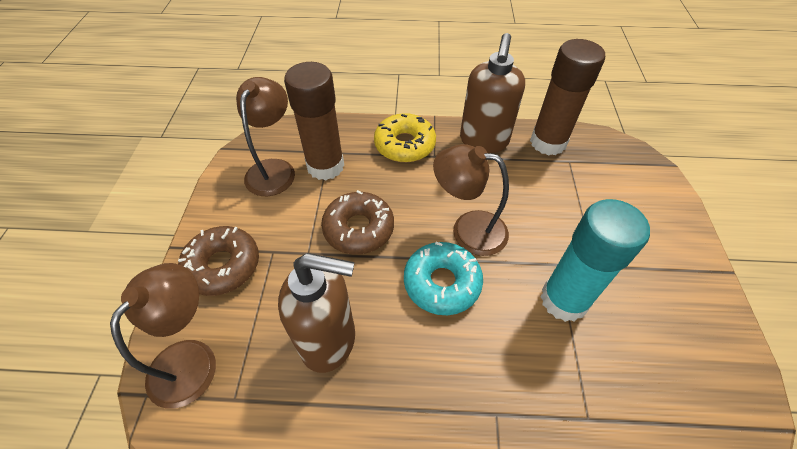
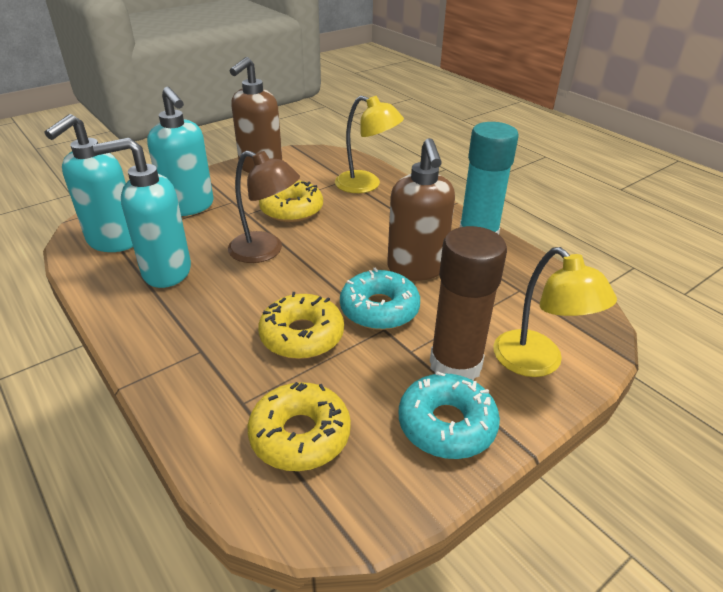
brown donut: 2 -> 0
brown glue stick: 2 -> 1
brown lamp: 3 -> 1
turquoise donut: 1 -> 2
turquoise soap dispenser: 0 -> 3
yellow donut: 1 -> 3
yellow lamp: 0 -> 2

